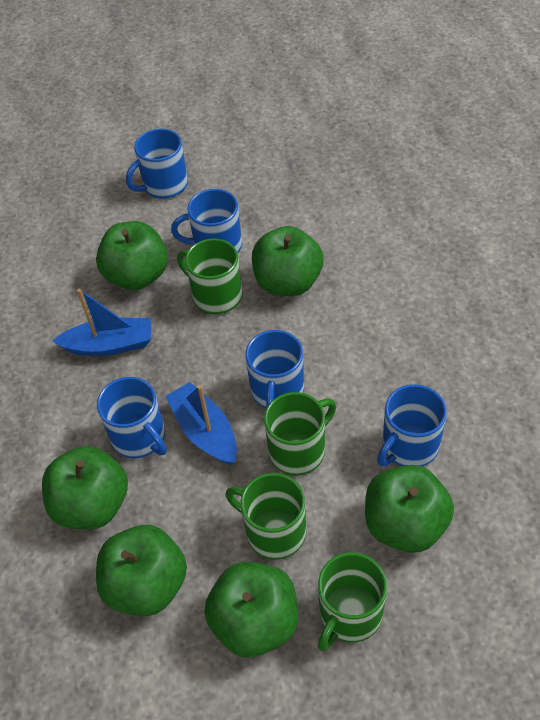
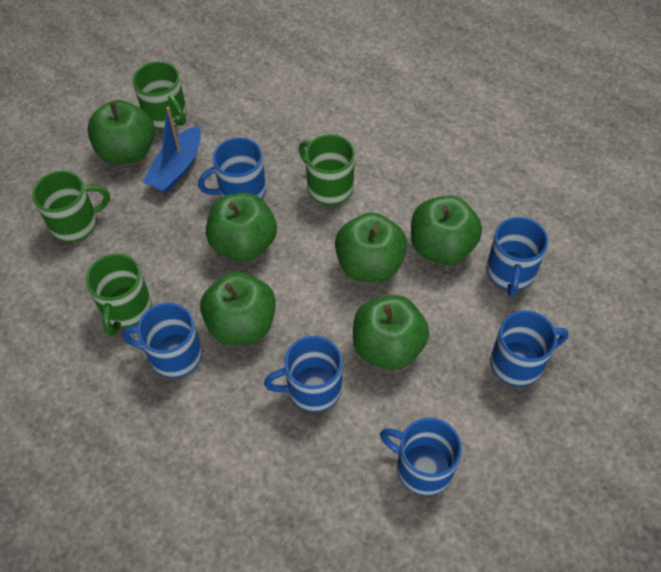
blue boat: 2 -> 1
blue mug: 5 -> 6

